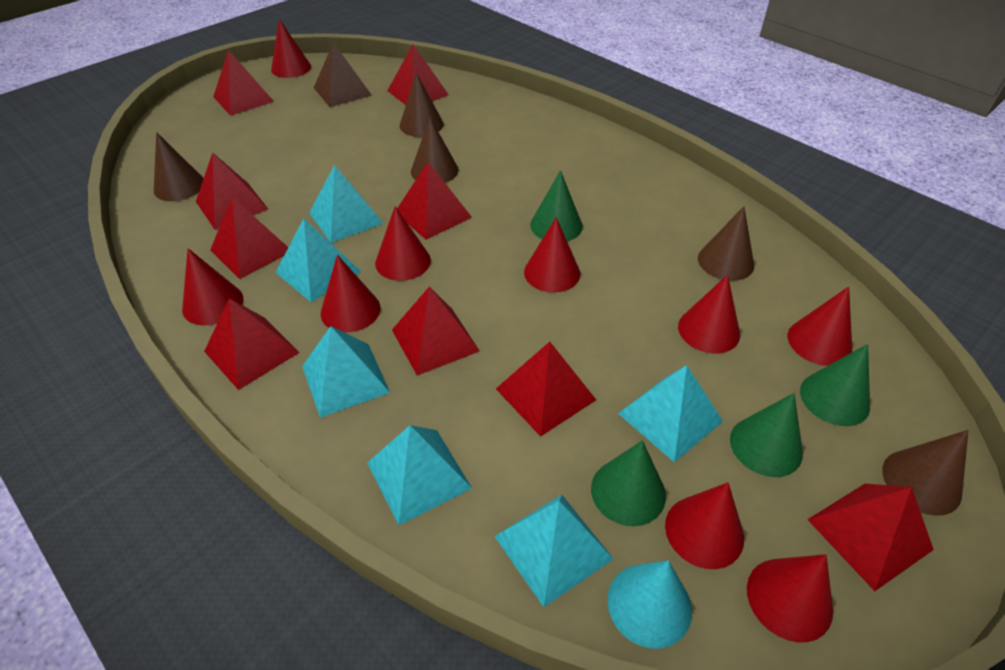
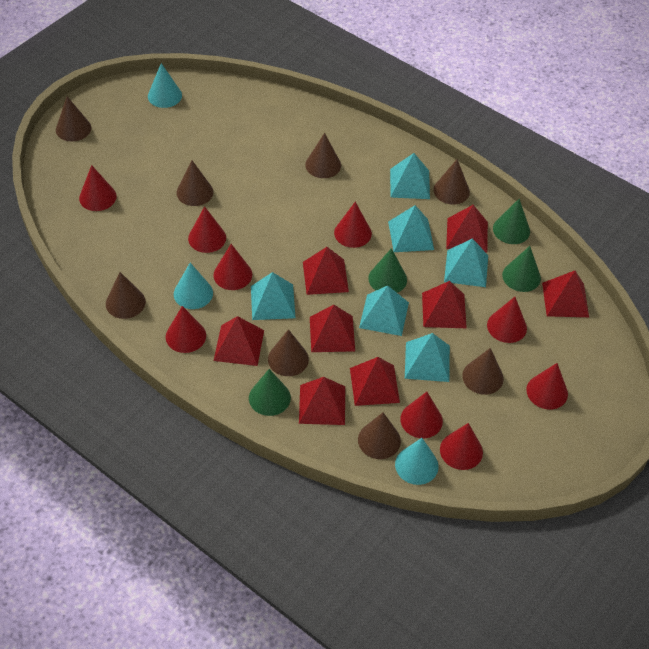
brown cone: 5 -> 8
brown pyramid: 1 -> 0
red pyramid: 9 -> 8
turquoise cone: 1 -> 3

